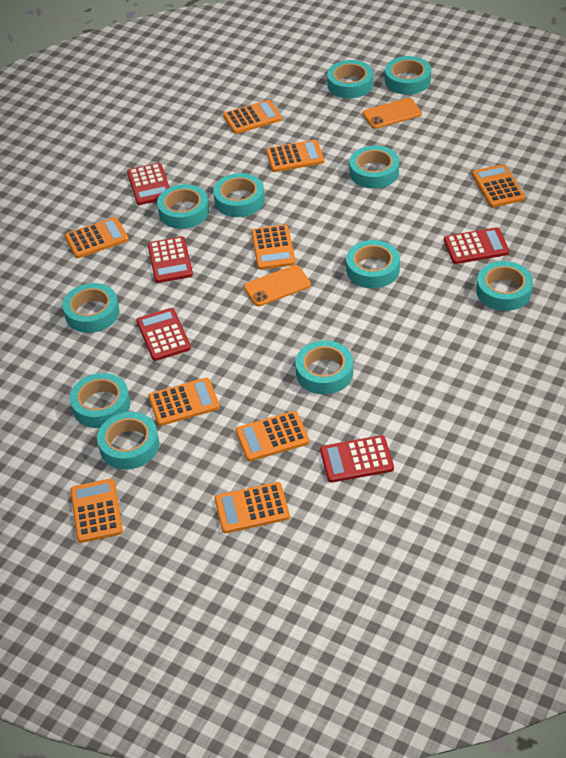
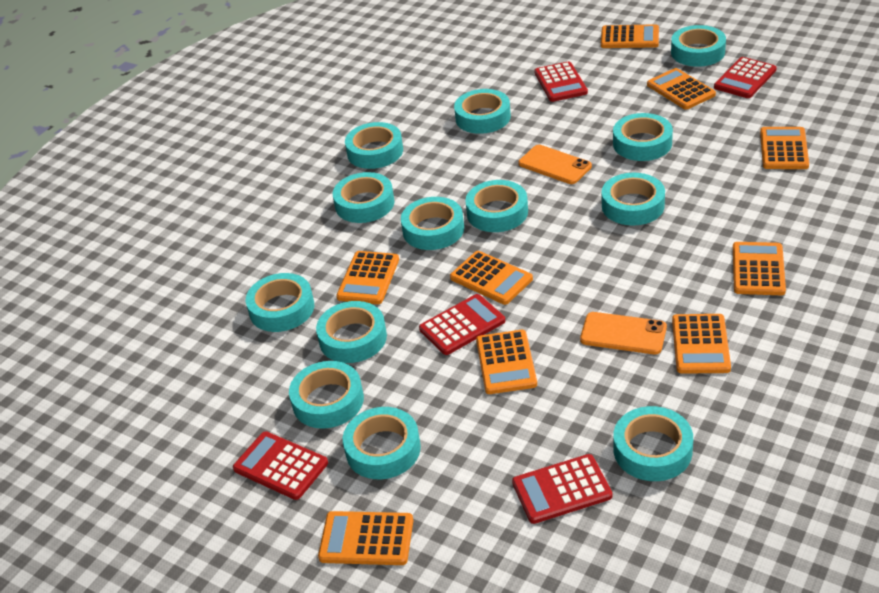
turquoise tape: 11 -> 13

